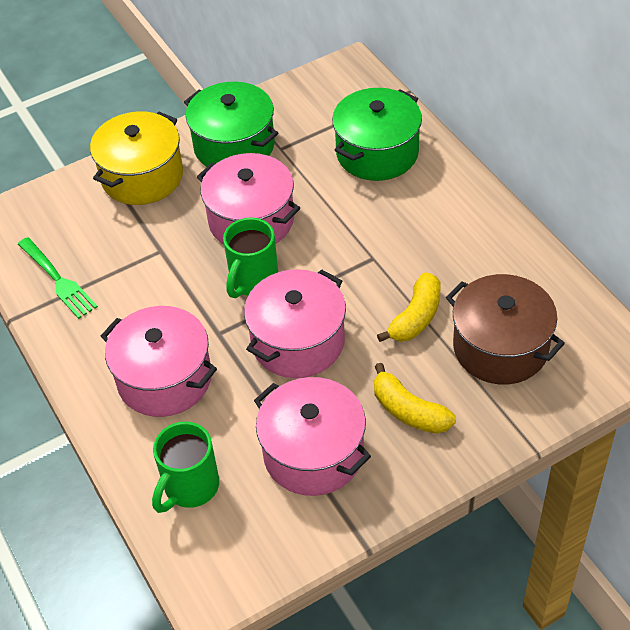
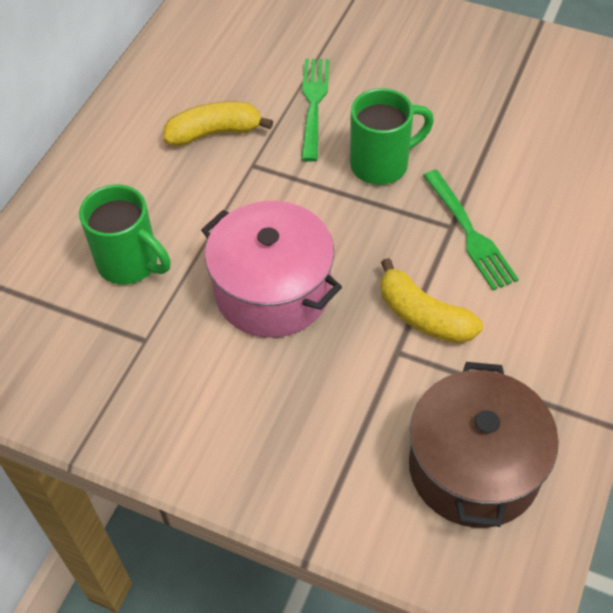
green fork: 1 -> 2
green pot: 2 -> 0
pink pot: 4 -> 1
yellow pot: 1 -> 0

